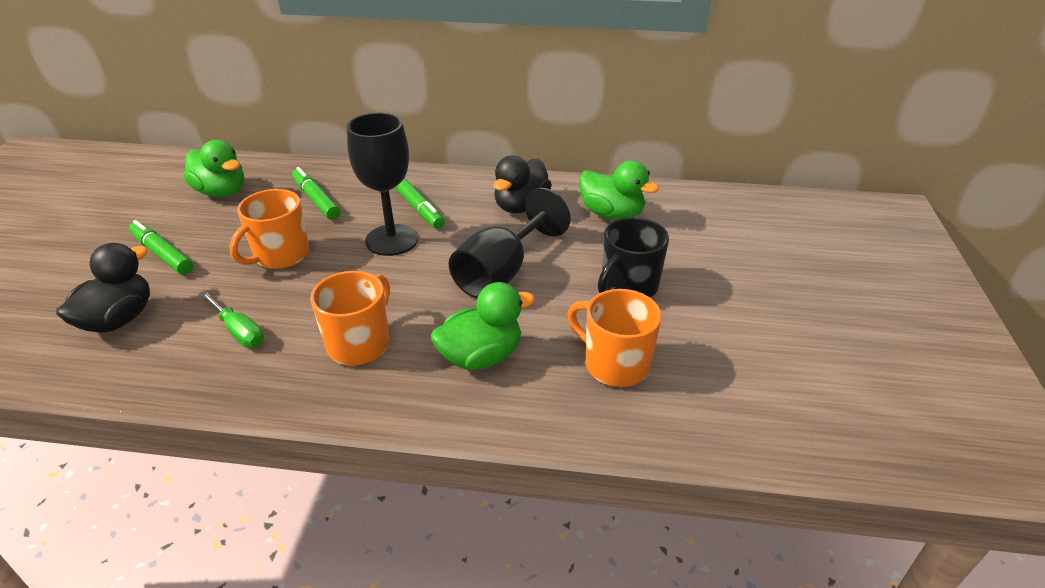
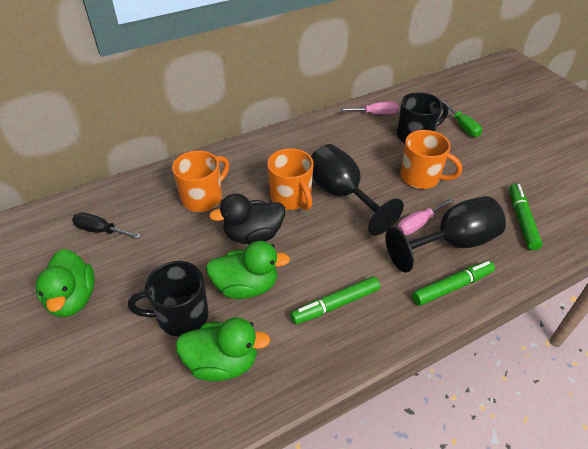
black duck: 2 -> 1
black mug: 1 -> 2
black screwdriver: 0 -> 1
pink screwdriver: 0 -> 2

